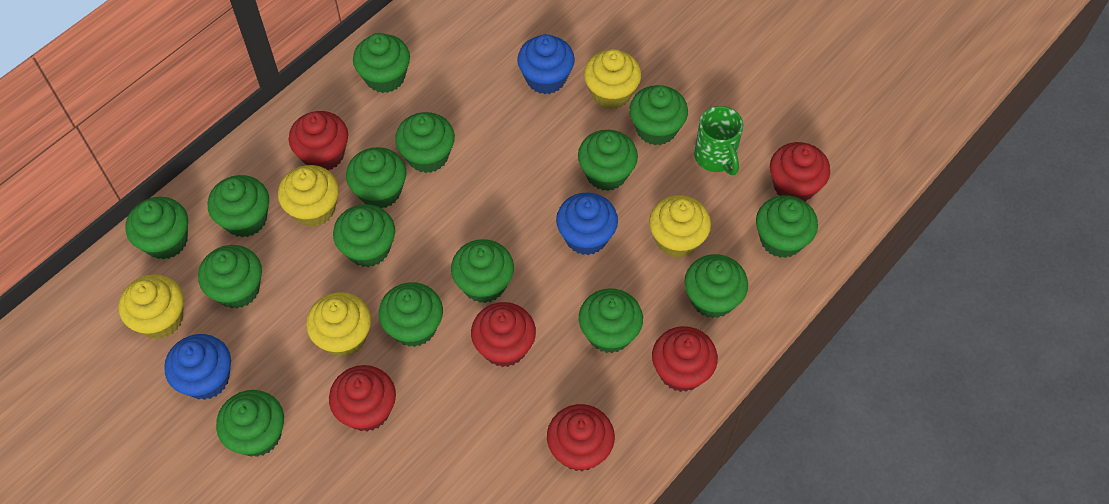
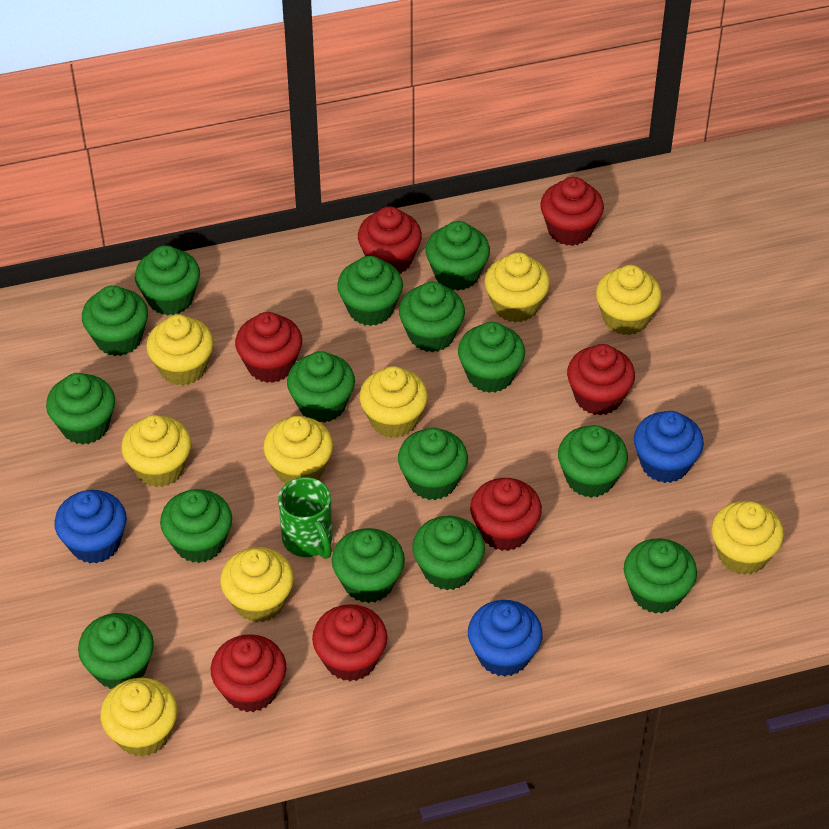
red cupcake: 6 -> 7
yellow cupcake: 5 -> 9

